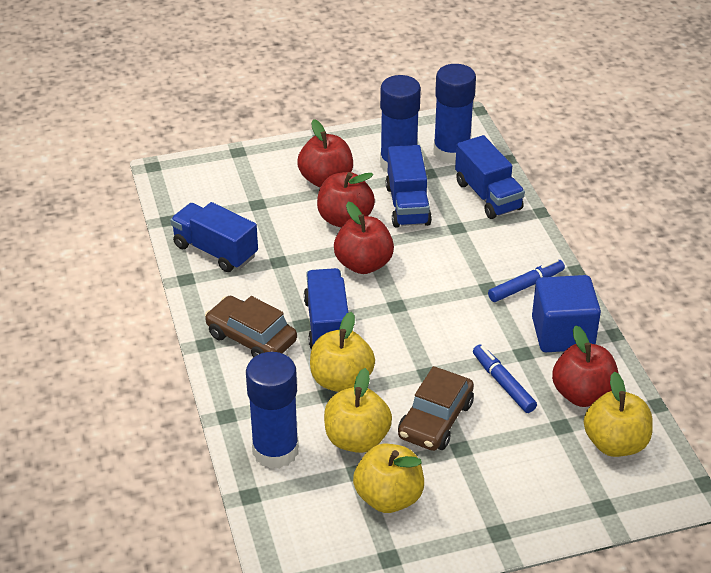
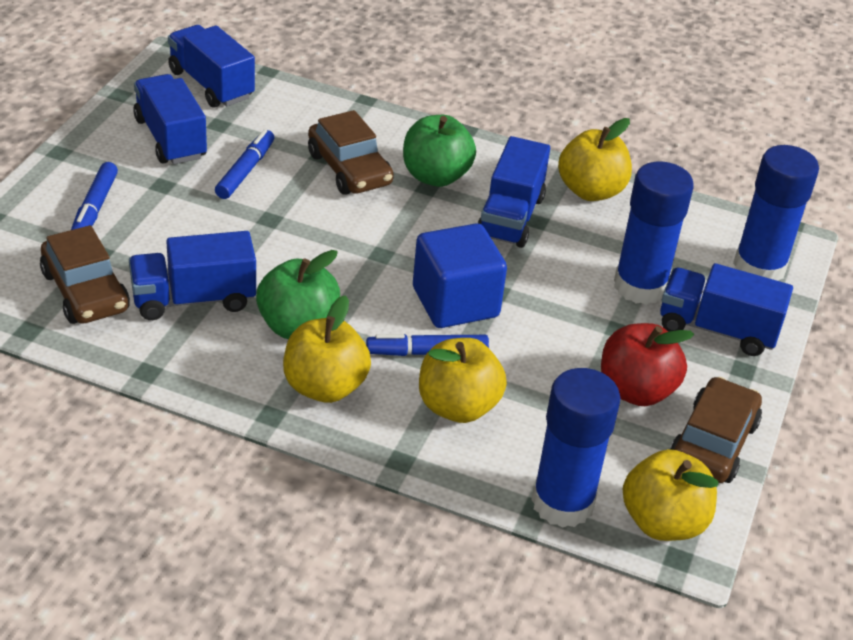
blue marker: 2 -> 3
blue truck: 4 -> 5
brown car: 2 -> 3
green apple: 0 -> 2
red apple: 4 -> 1

